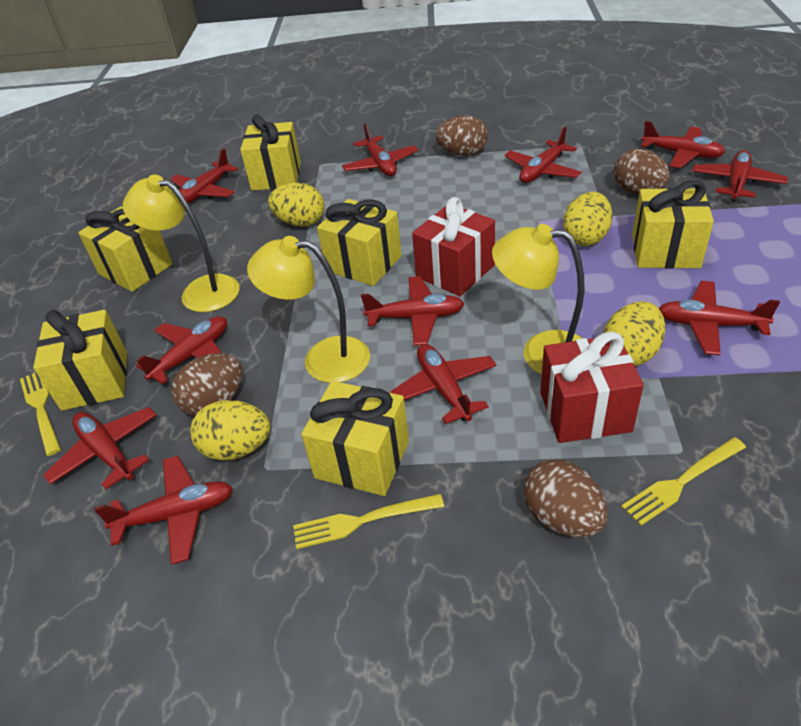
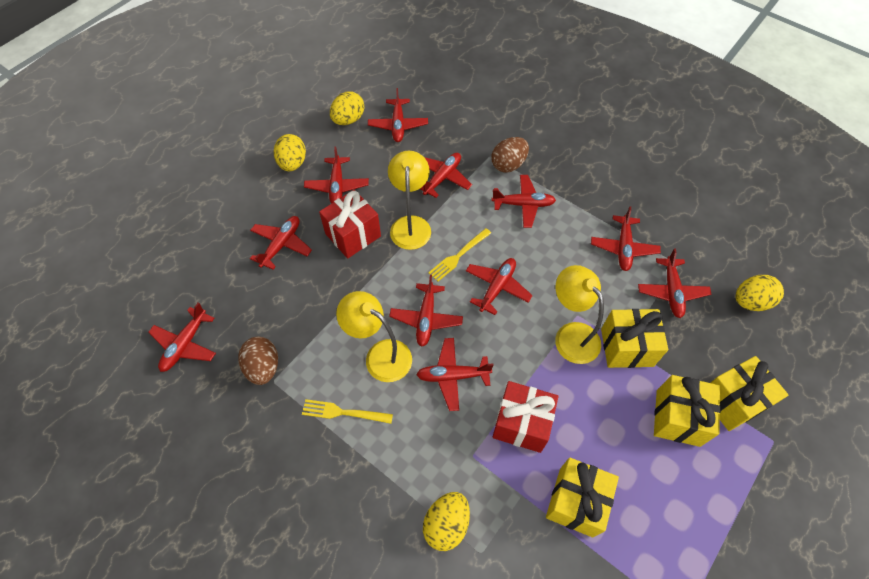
brown egg: 4 -> 2
yellow fork: 3 -> 2
yellow gift: 6 -> 4

